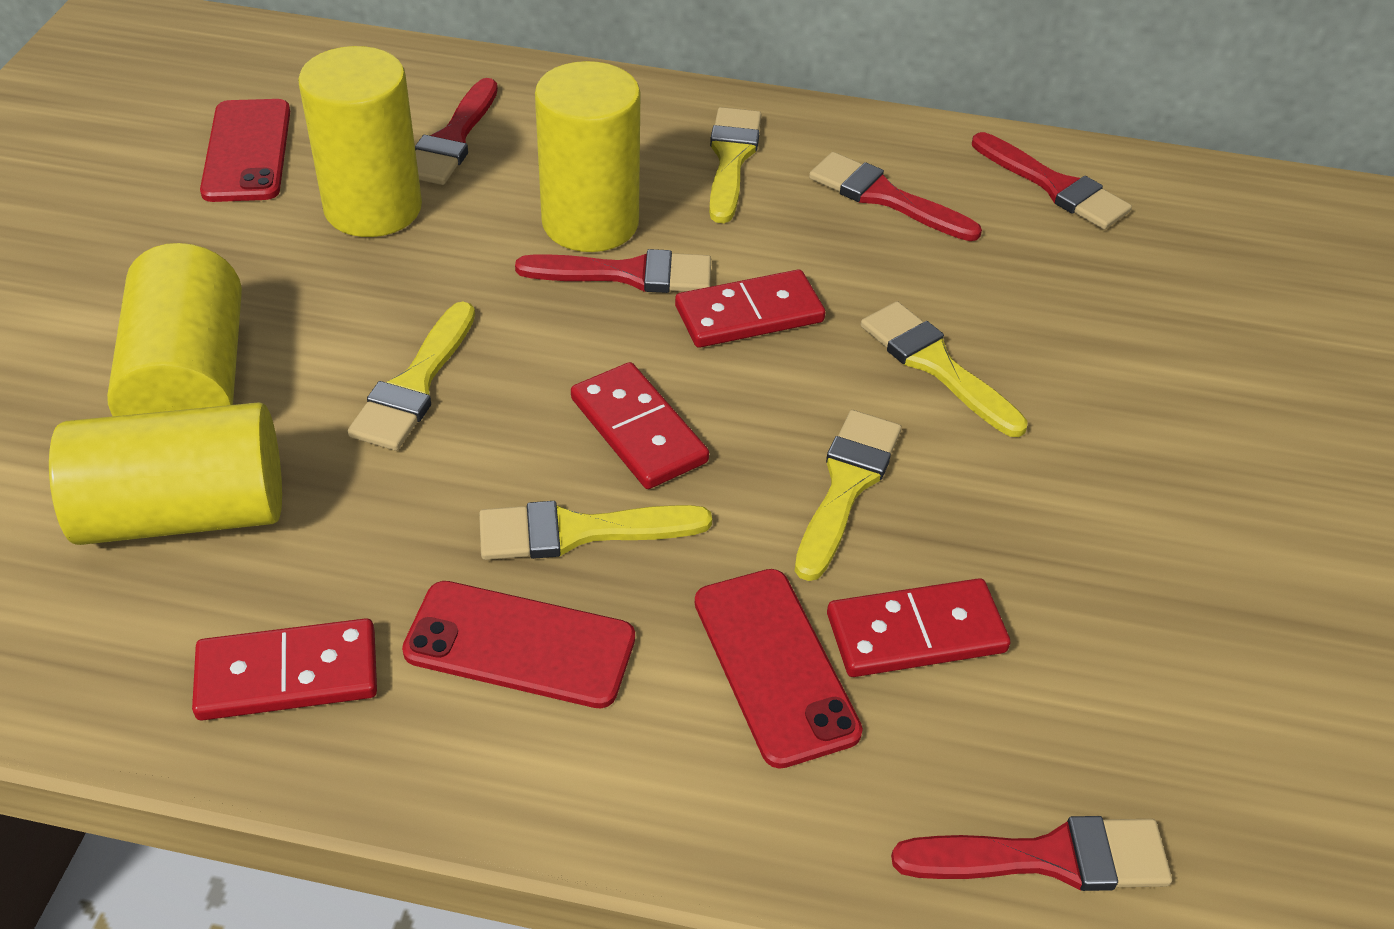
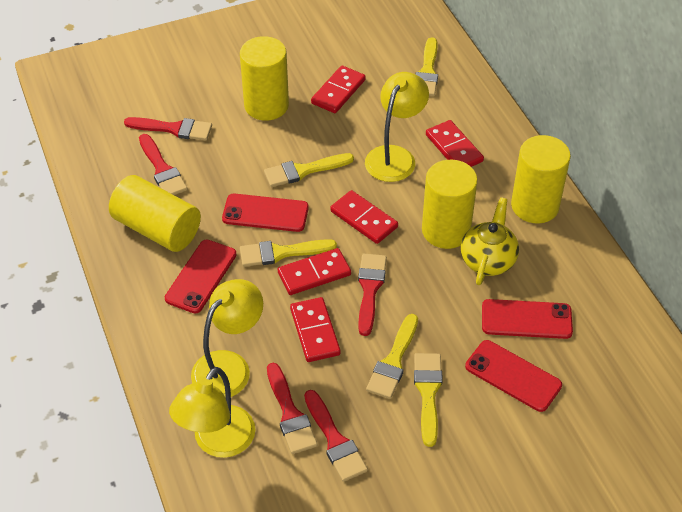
red domino: 4 -> 5
red phone: 3 -> 4
yellow lamp: 0 -> 3
yellow teapot: 0 -> 1

